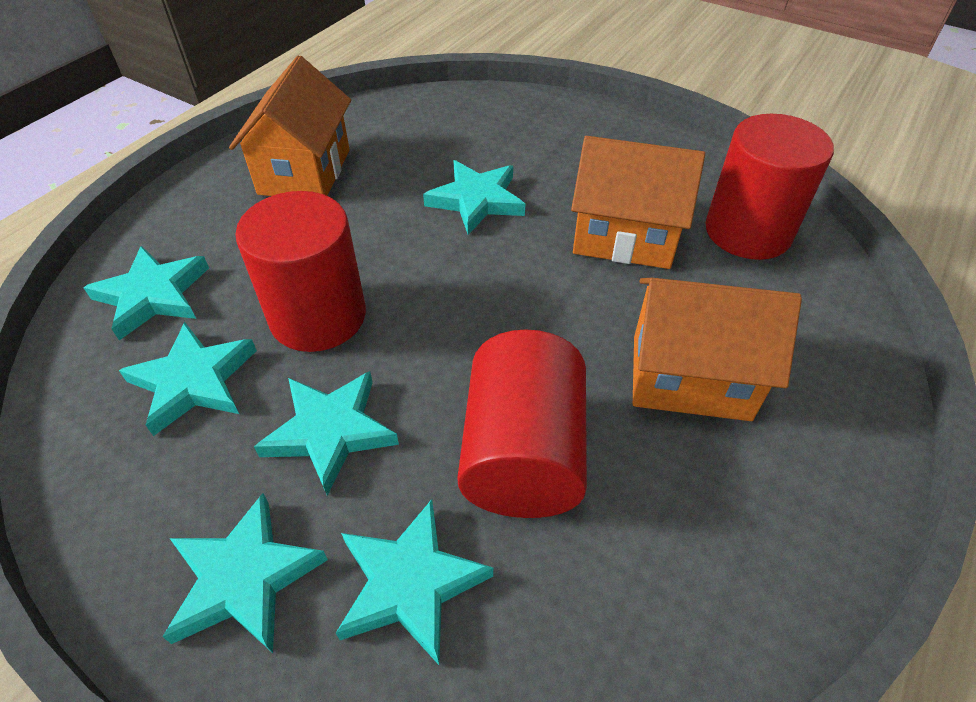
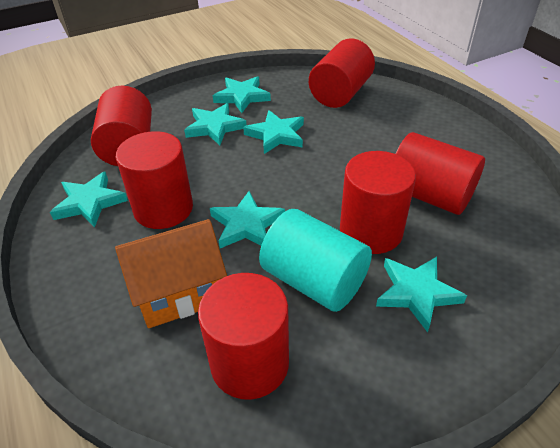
orange house: 3 -> 1
red cylinder: 3 -> 6
turquoise cylinder: 0 -> 1

